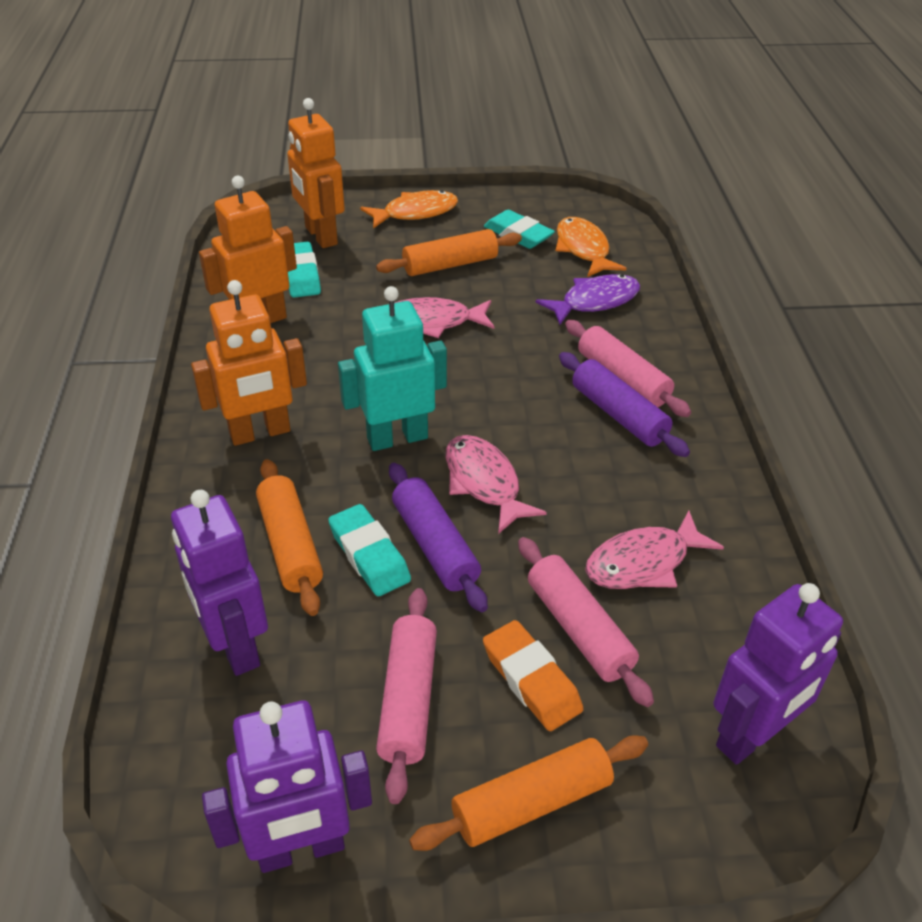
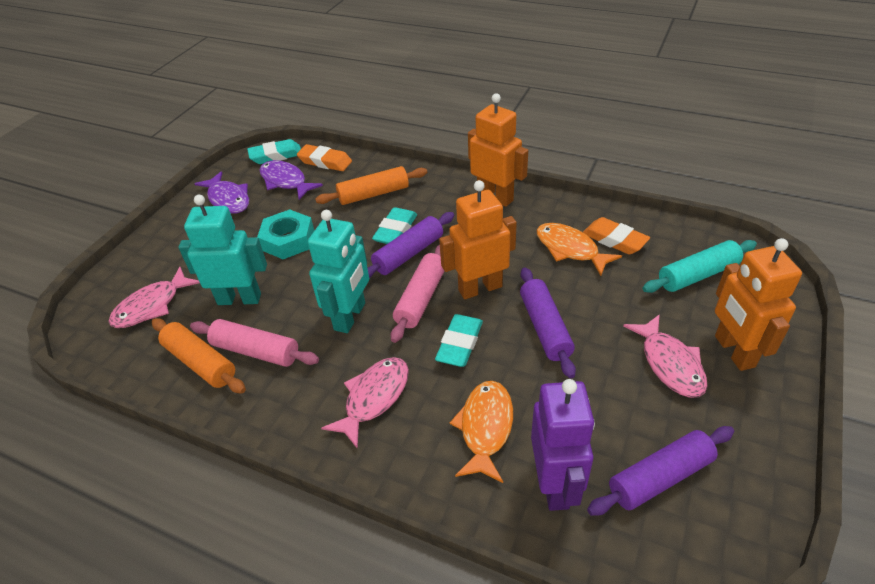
orange eraser: 1 -> 2
orange rolling pin: 3 -> 2
pink rolling pin: 3 -> 2
purple fish: 1 -> 2
purple robot: 3 -> 1
purple rolling pin: 2 -> 3
turquoise nut: 0 -> 1
turquoise robot: 1 -> 2
turquoise rolling pin: 0 -> 1

